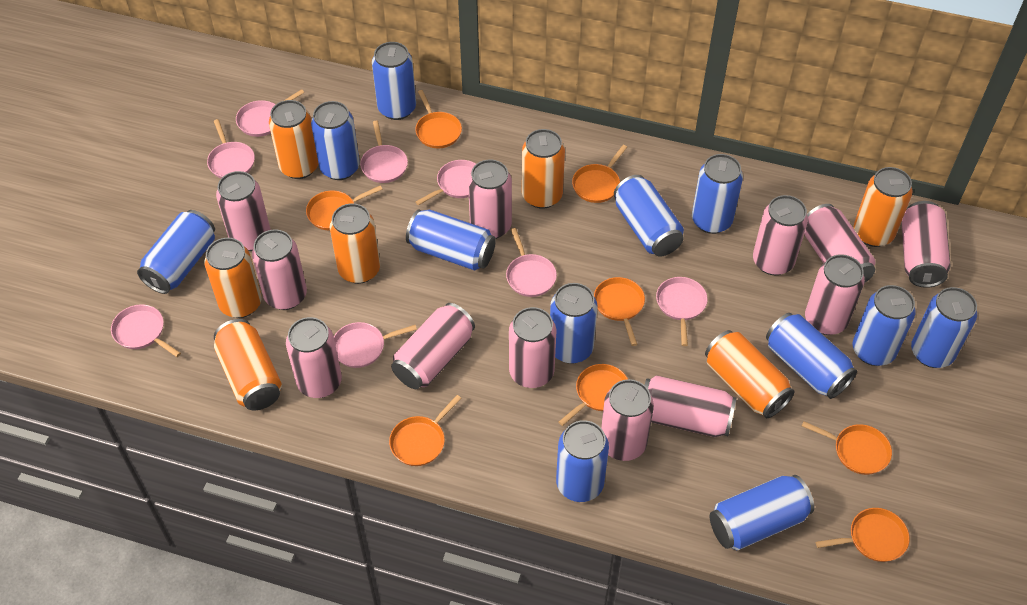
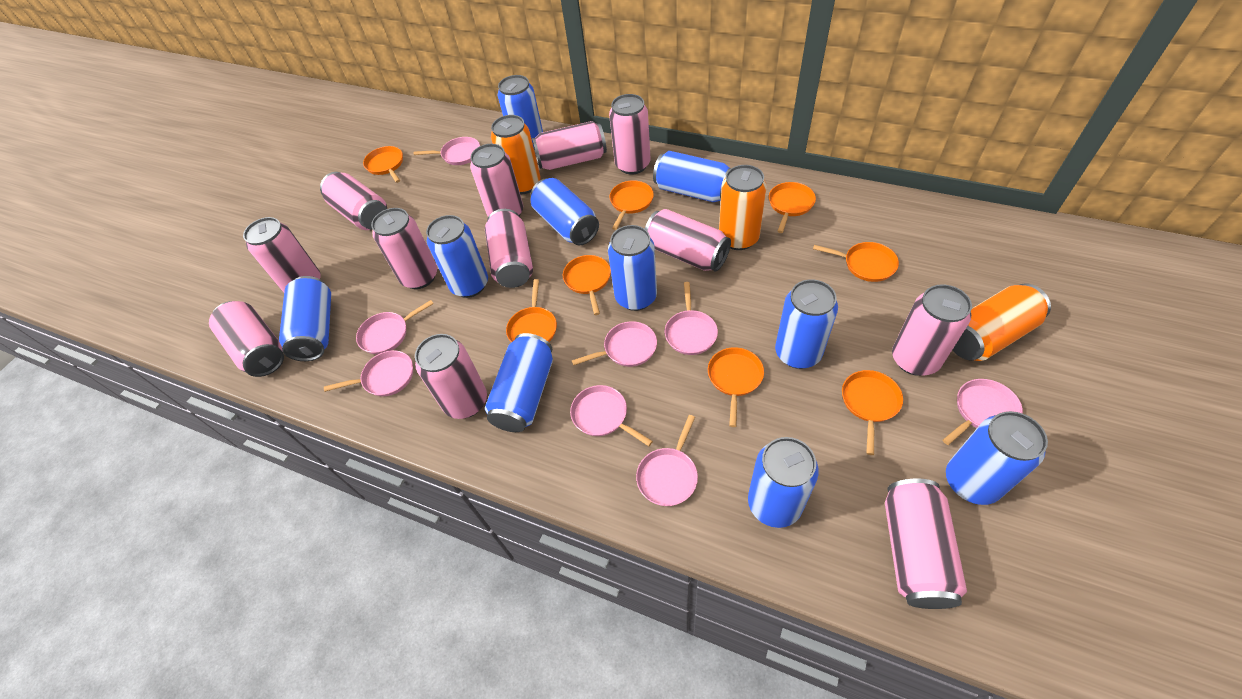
blue can: 12 -> 10
orange can: 7 -> 3

